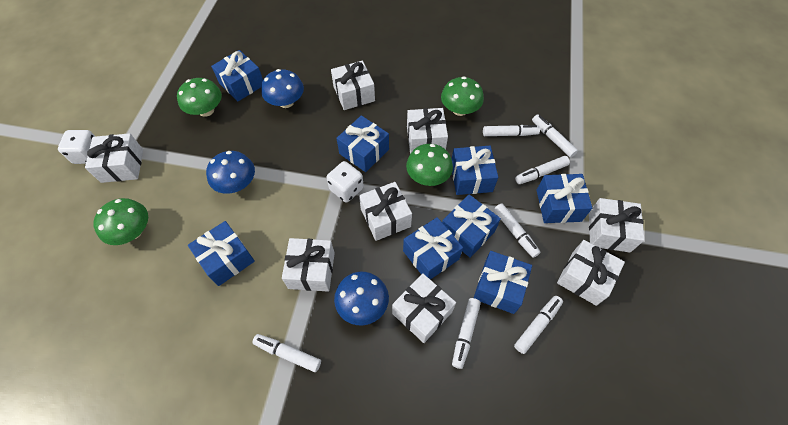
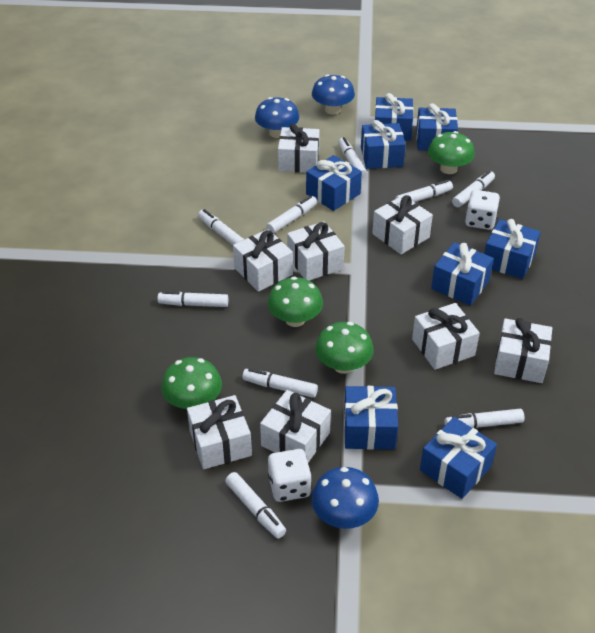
white marker: 7 -> 9

